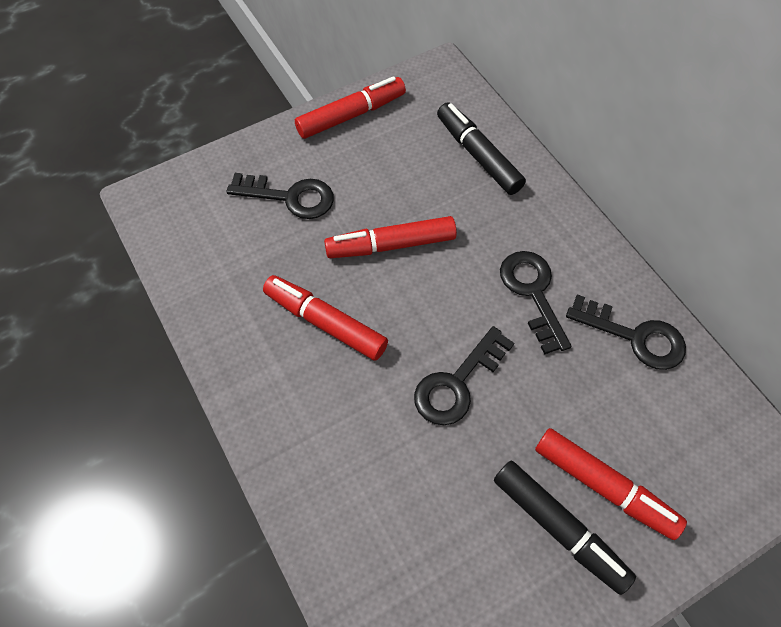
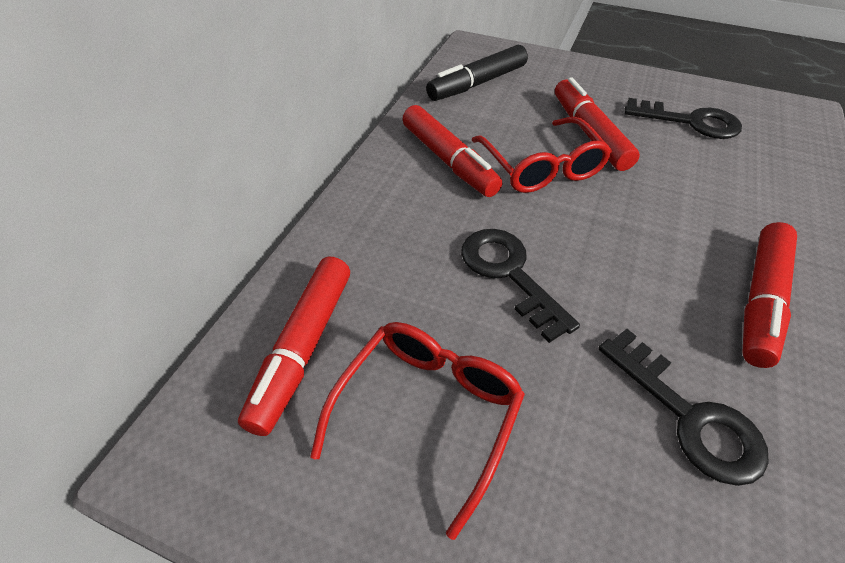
black key: 4 -> 3
black marker: 2 -> 1
red glasses: 0 -> 2

